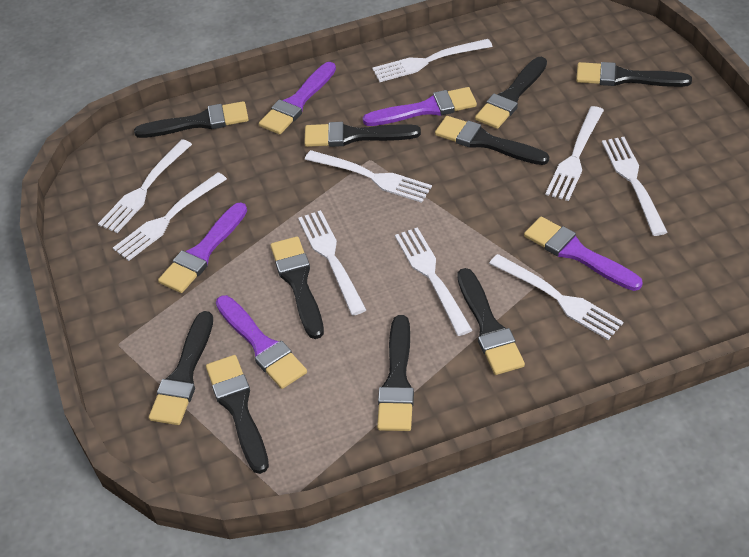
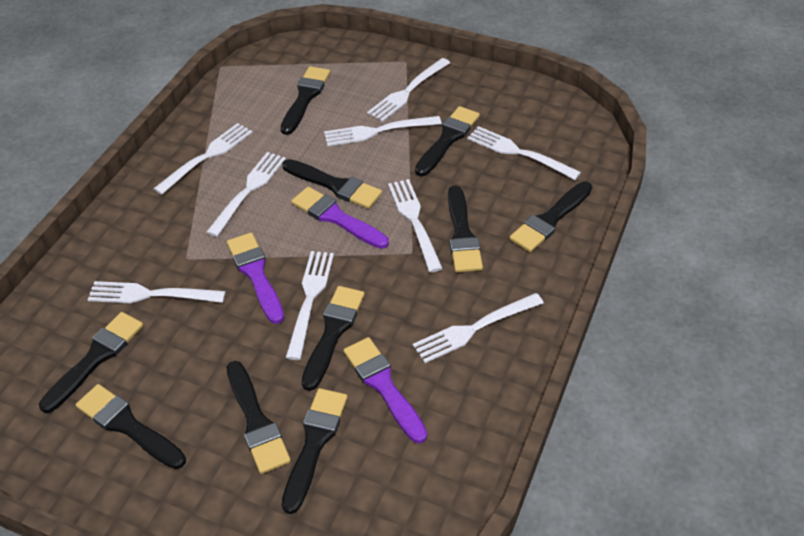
purple brush: 5 -> 3

